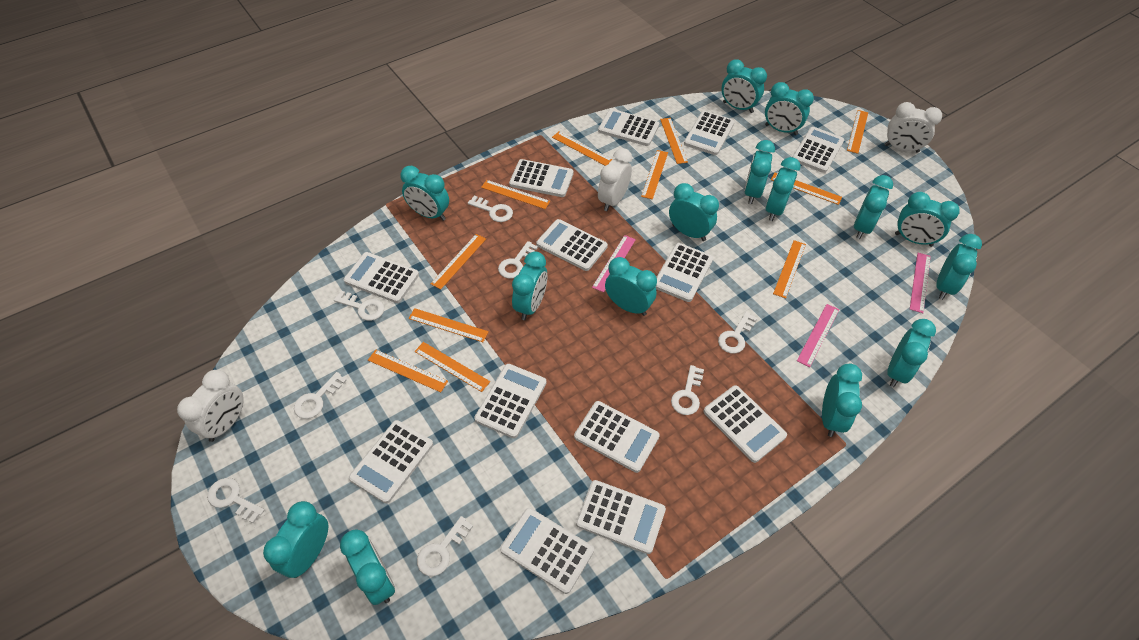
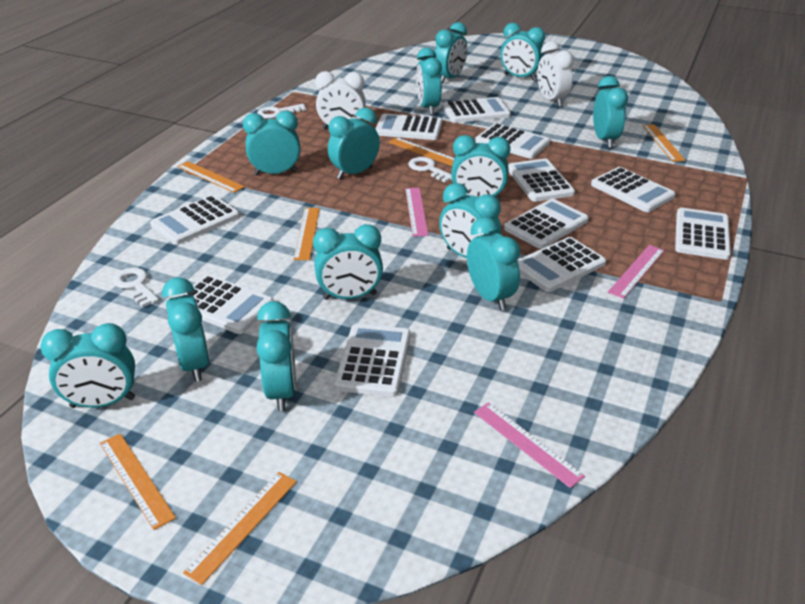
orange ruler: 11 -> 6
turquoise clock: 15 -> 13
white calculator: 13 -> 11
white clock: 3 -> 2
white key: 8 -> 3

